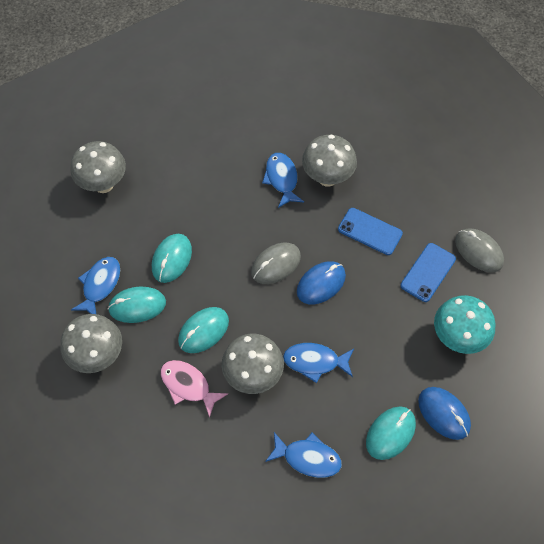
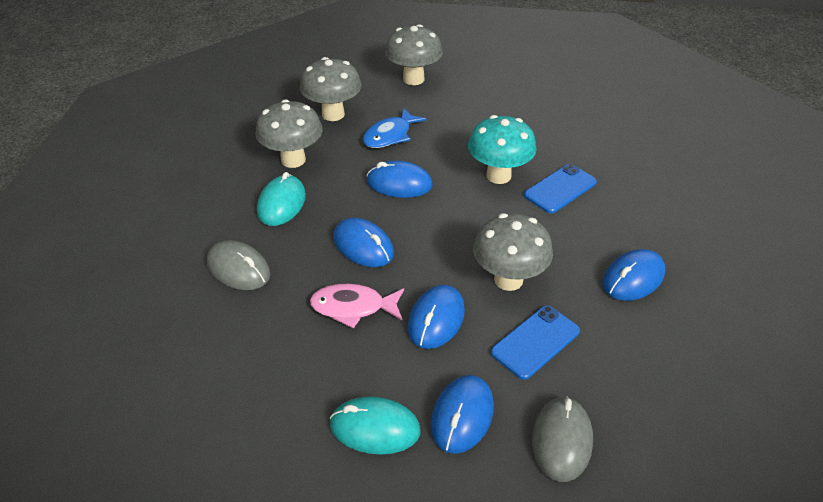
blue fish: 4 -> 1
blue mouse: 2 -> 5
turquoise mouse: 4 -> 2

